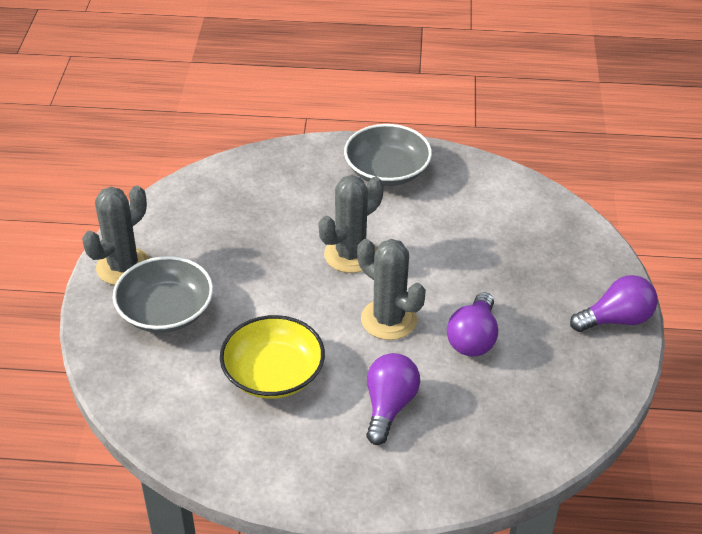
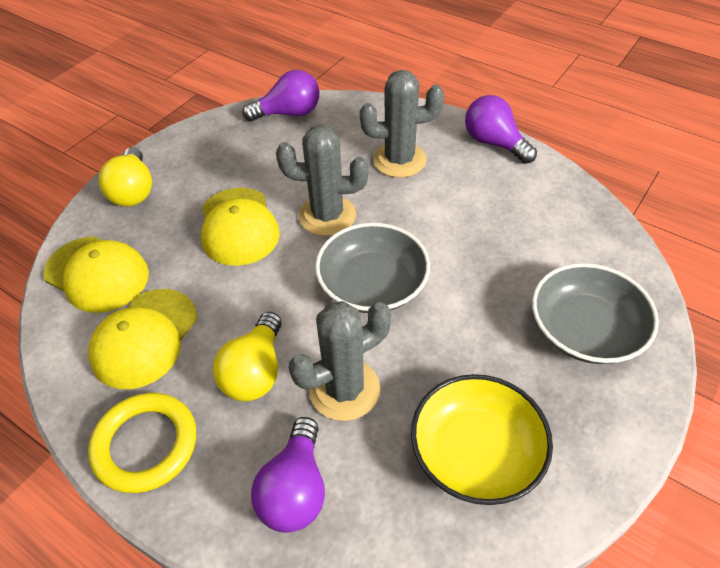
yellow cap: 0 -> 3
yellow light bulb: 0 -> 2
yellow ring: 0 -> 1

